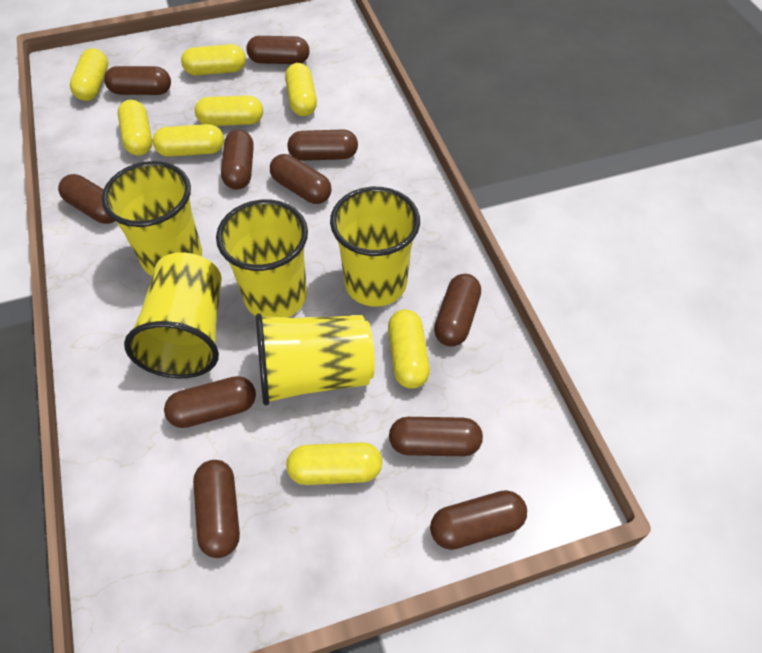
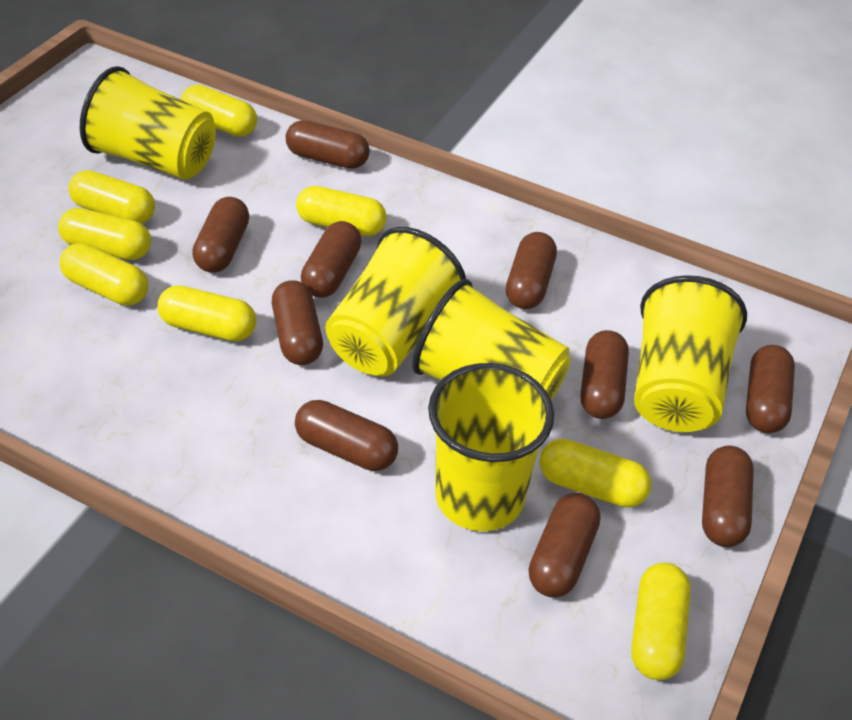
brown capsule: 11 -> 10

